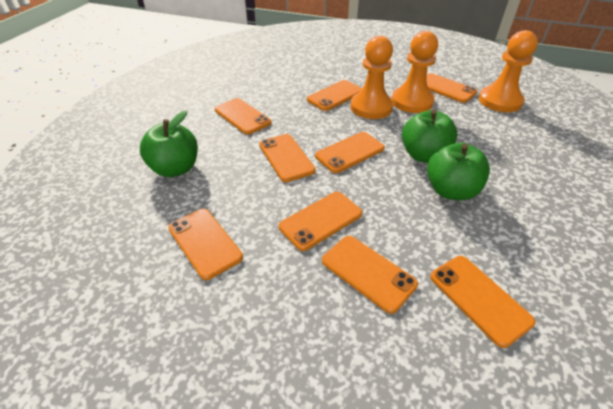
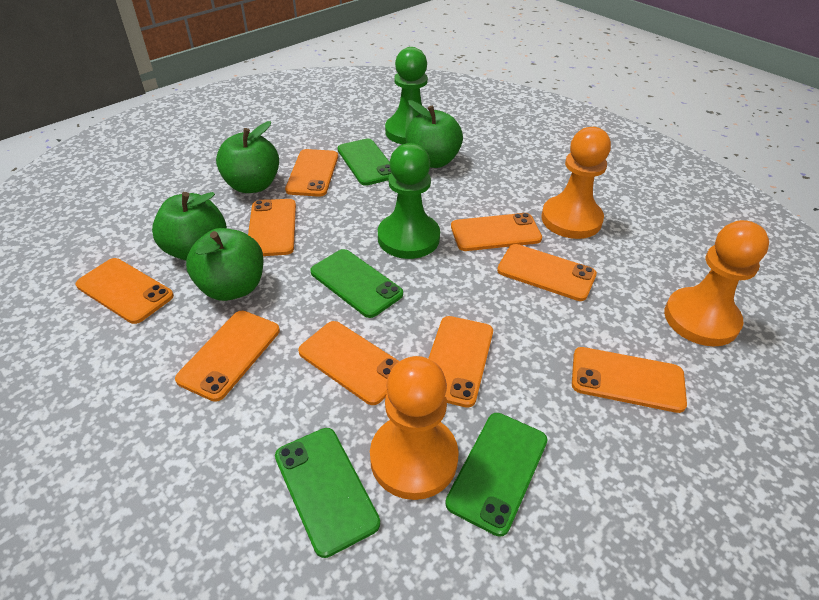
green apple: 3 -> 4
green pawn: 0 -> 2
green phone: 0 -> 4

